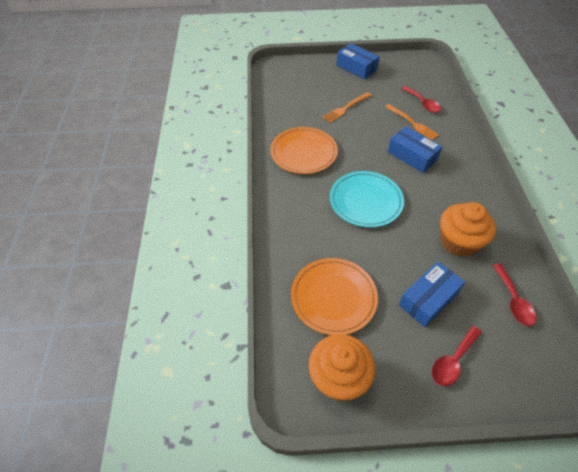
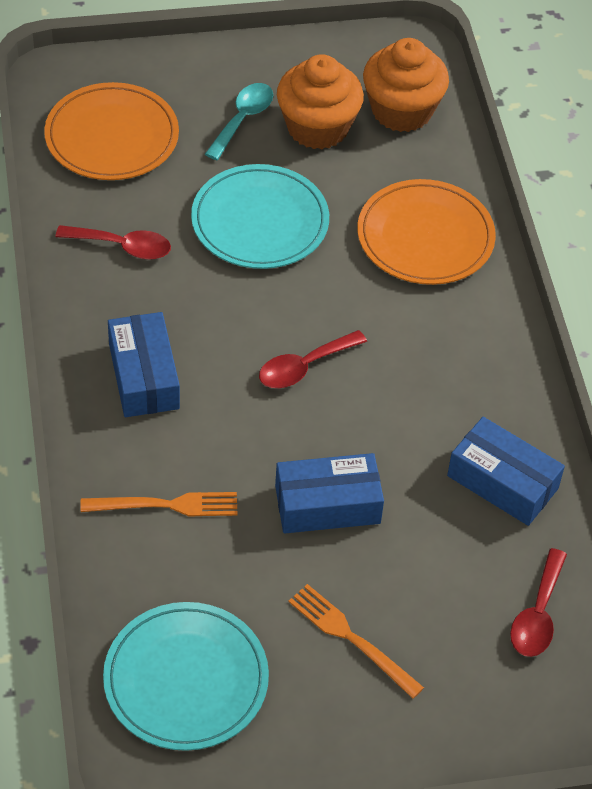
turquoise plate: 1 -> 2
turquoise spoon: 0 -> 1

